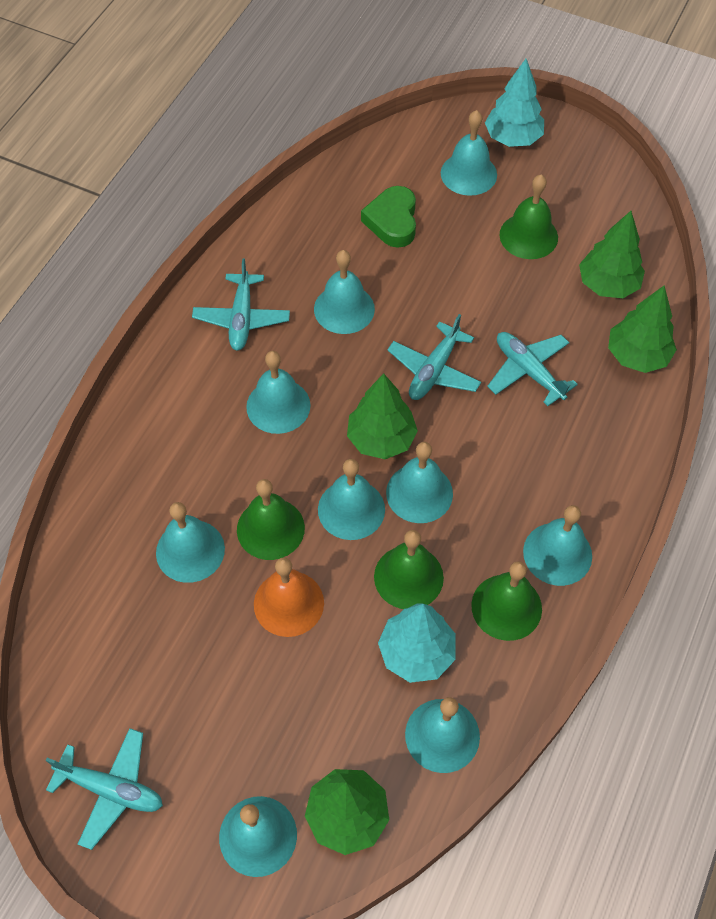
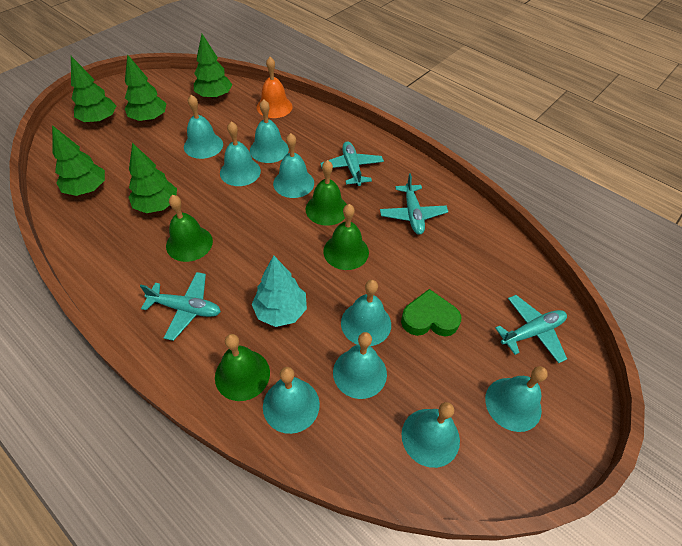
green tree: 4 -> 5
turquoise tree: 2 -> 1

